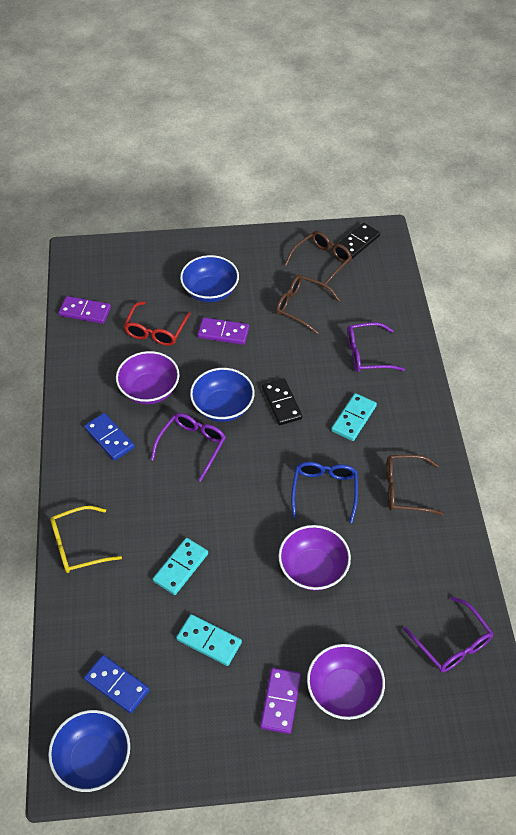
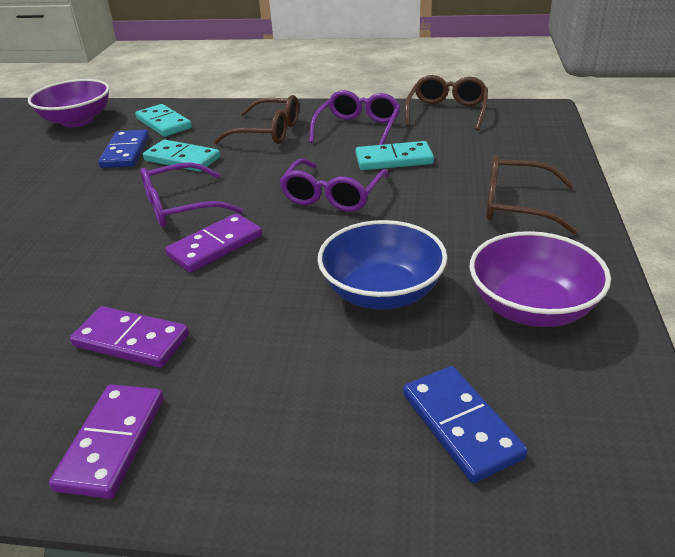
black domino: 2 -> 0
blue bowl: 3 -> 1
blue glasses: 1 -> 0
purple bowl: 3 -> 2
red glasses: 1 -> 0
yellow glasses: 1 -> 0

